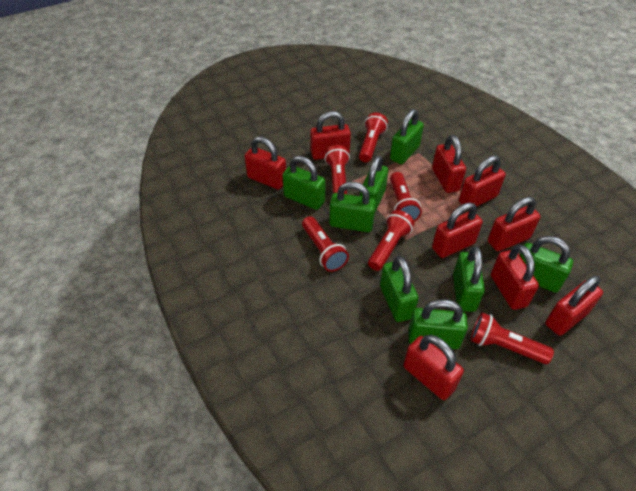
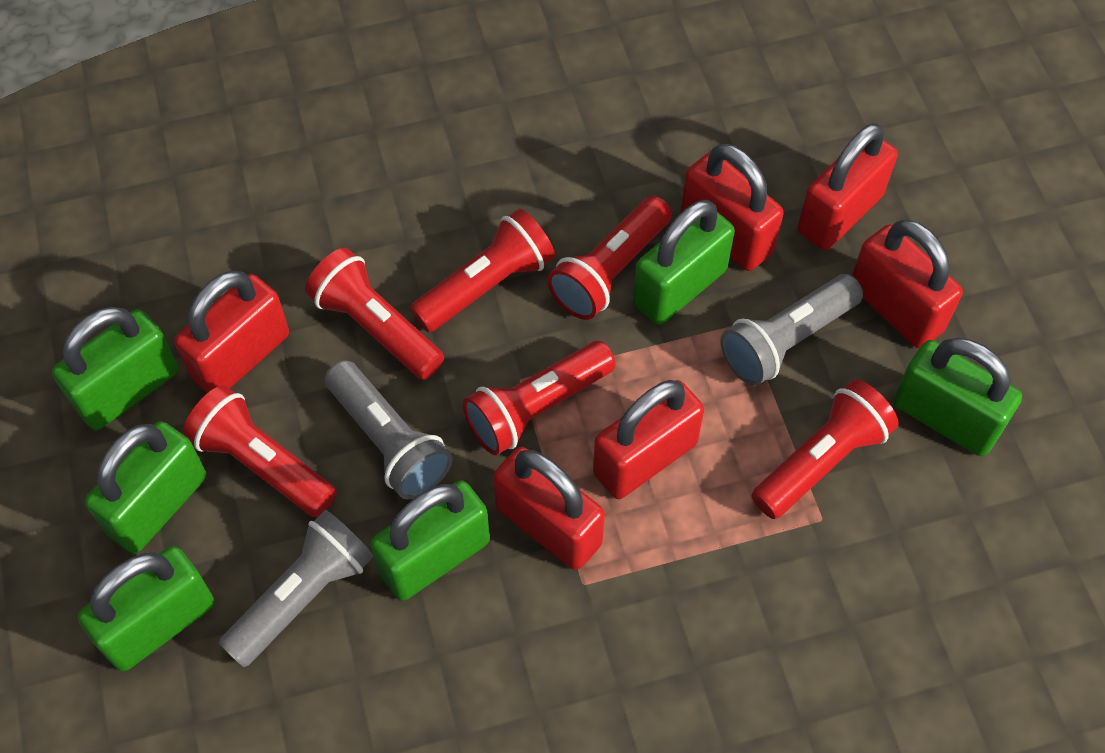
green padlock: 8 -> 6
grey flashlight: 0 -> 3
red padlock: 9 -> 6

